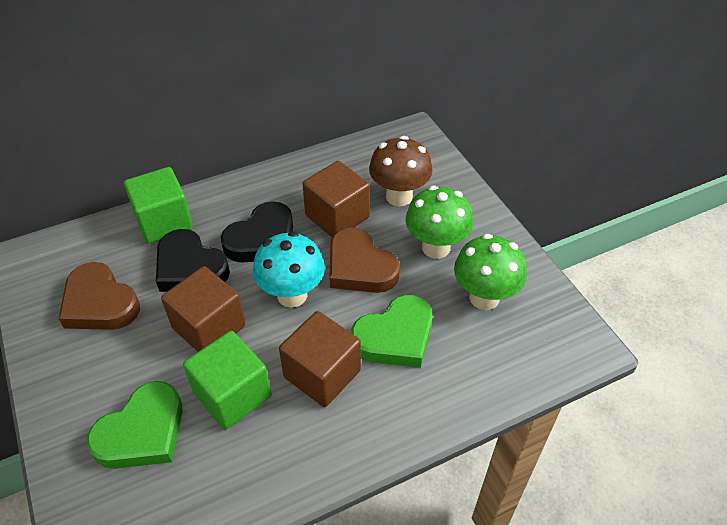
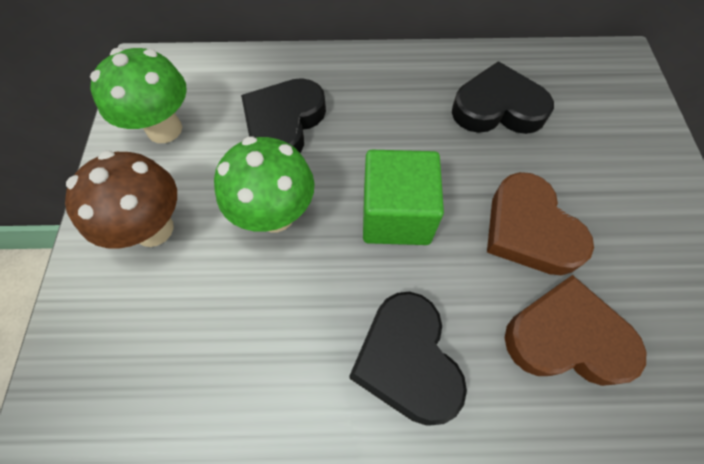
black heart: 2 -> 3
brown cube: 3 -> 0
green cube: 2 -> 1
green heart: 2 -> 0
turquoise mushroom: 1 -> 0

